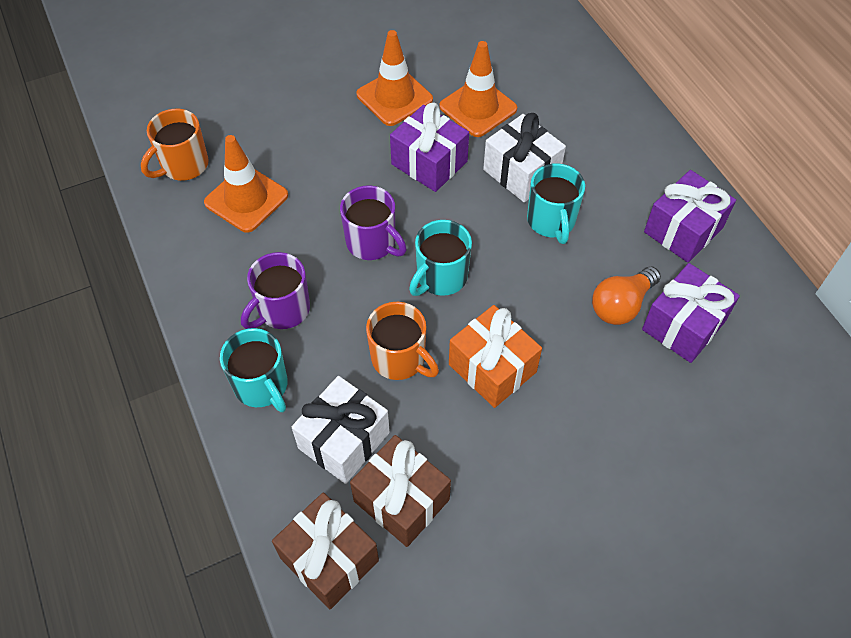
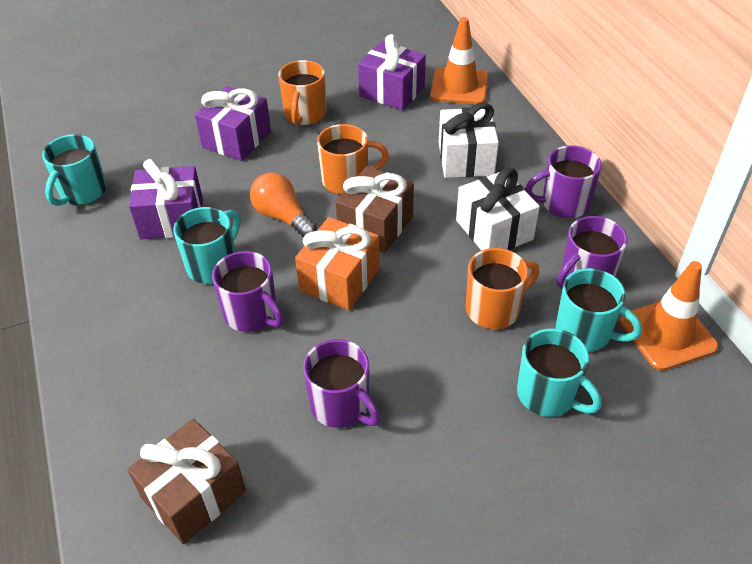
orange mug: 2 -> 3
orange traffic cone: 3 -> 2
purple mug: 2 -> 4
turquoise mug: 3 -> 4

